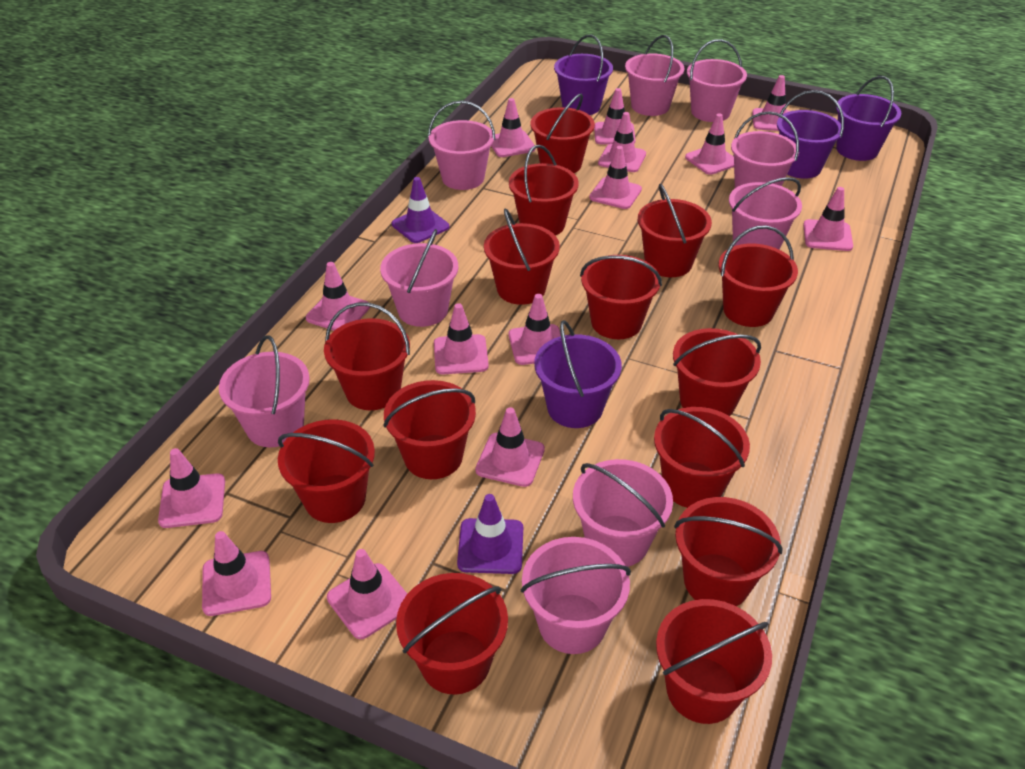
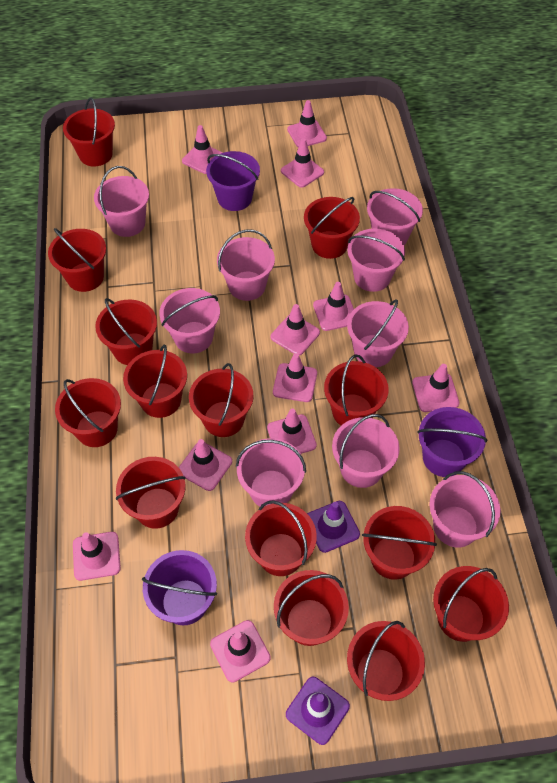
pink traffic cone: 14 -> 11
purple bucket: 4 -> 3

